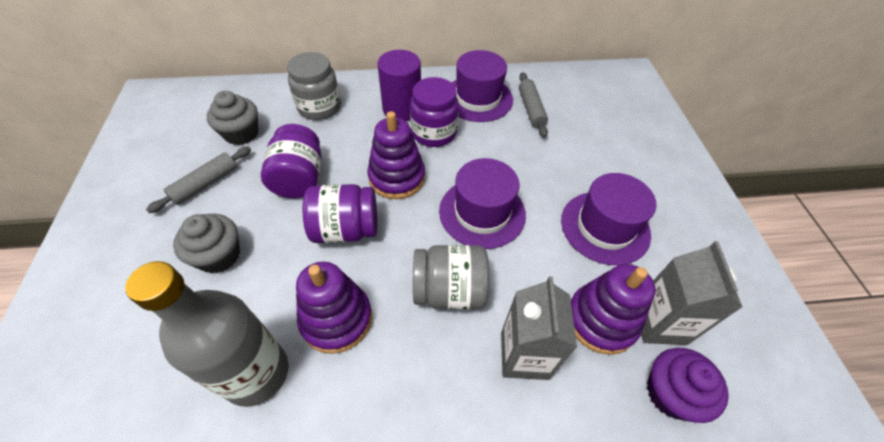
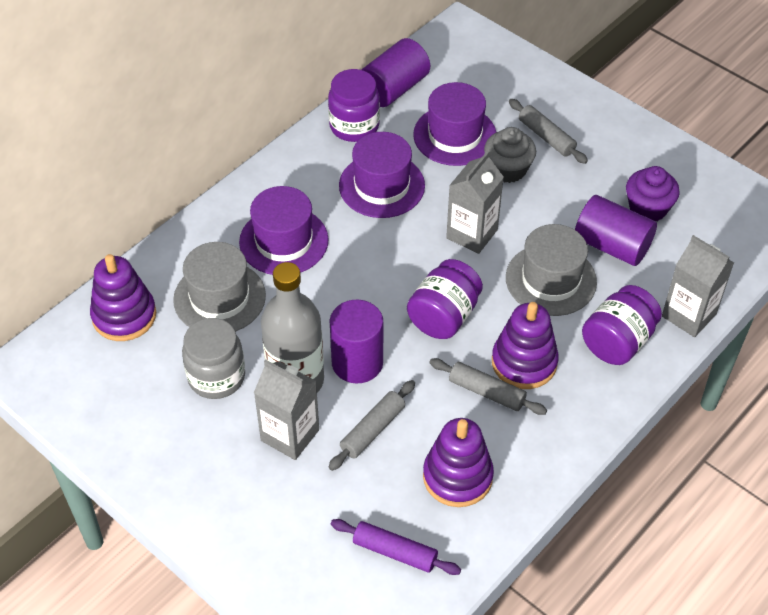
grey carton: 2 -> 3
grey cupcake: 2 -> 1
grey hat: 0 -> 2
grey jar: 2 -> 1
grey rolling pin: 2 -> 3
purple cylinder: 1 -> 3
purple rolling pin: 0 -> 1

